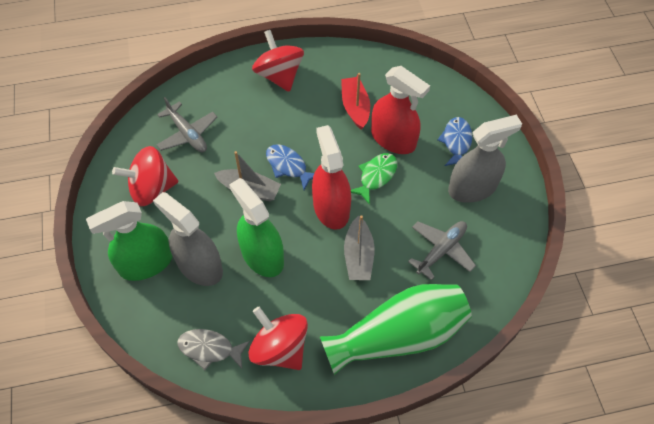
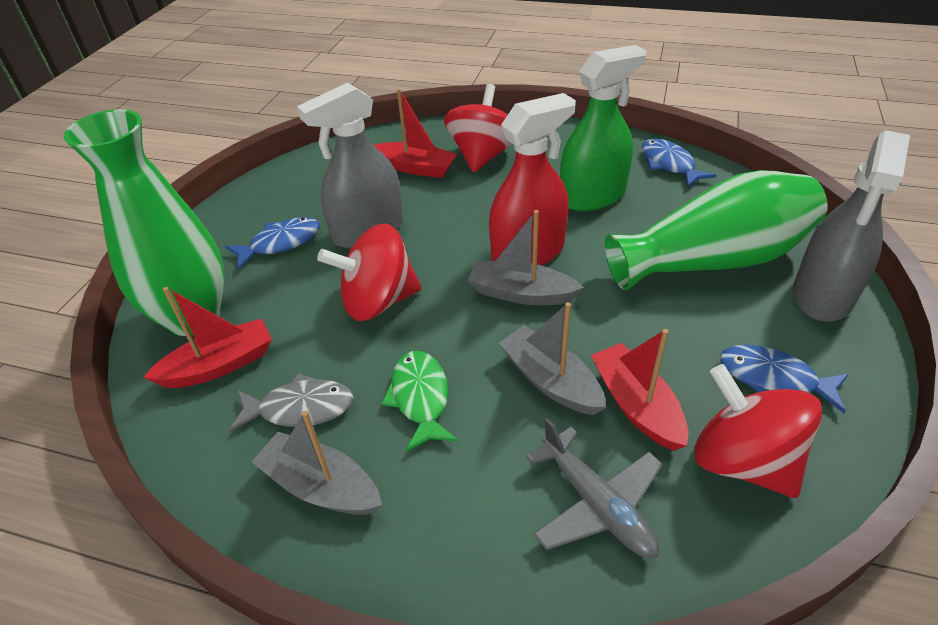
blue fish: 2 -> 3
green spray bottle: 2 -> 1
green vase: 1 -> 2
grey boat: 2 -> 3
grey plane: 2 -> 1
red boat: 1 -> 3
red spray bottle: 2 -> 1

